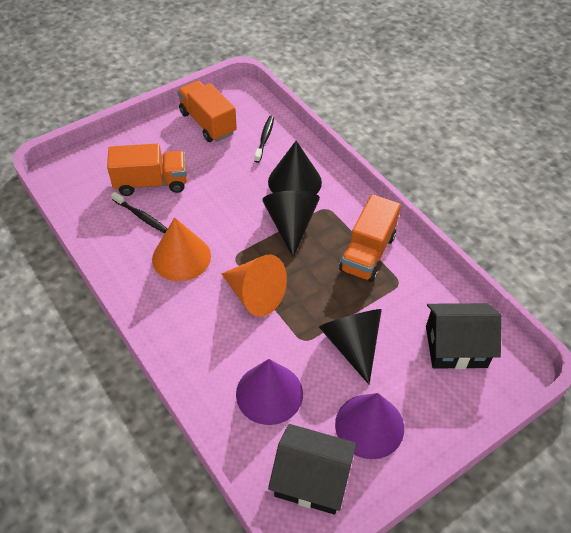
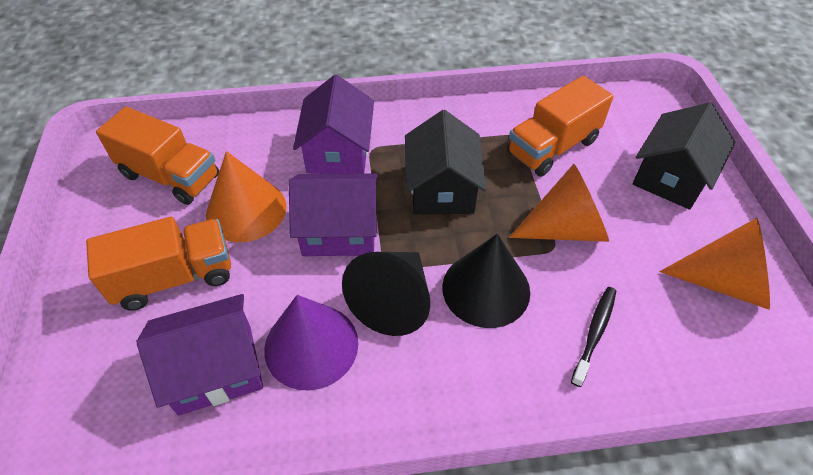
black cone: 3 -> 2
black toothbrush: 2 -> 1
orange cone: 2 -> 3
purple cone: 2 -> 1
purple house: 0 -> 3

